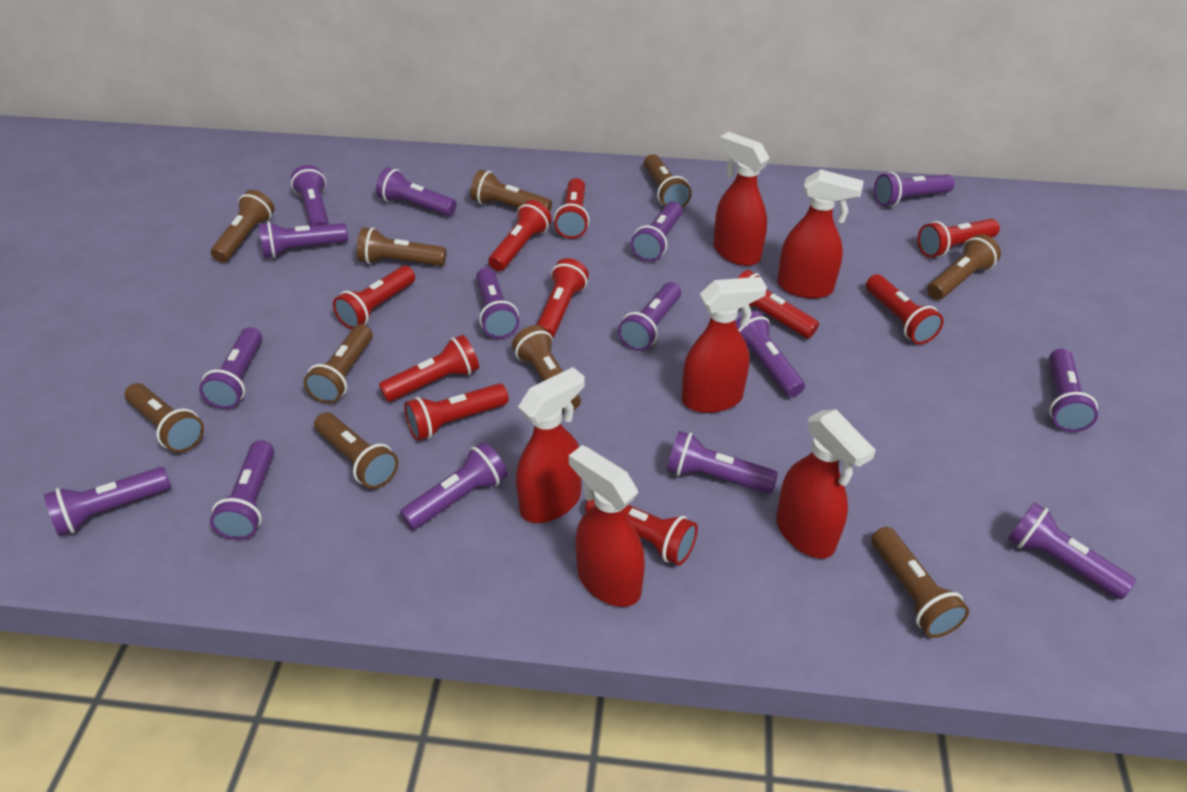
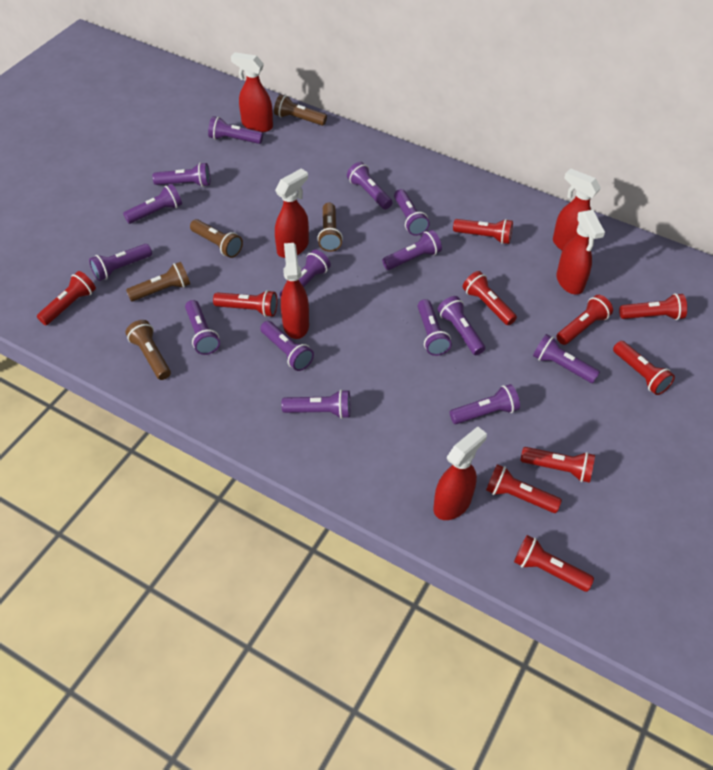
brown flashlight: 10 -> 5

